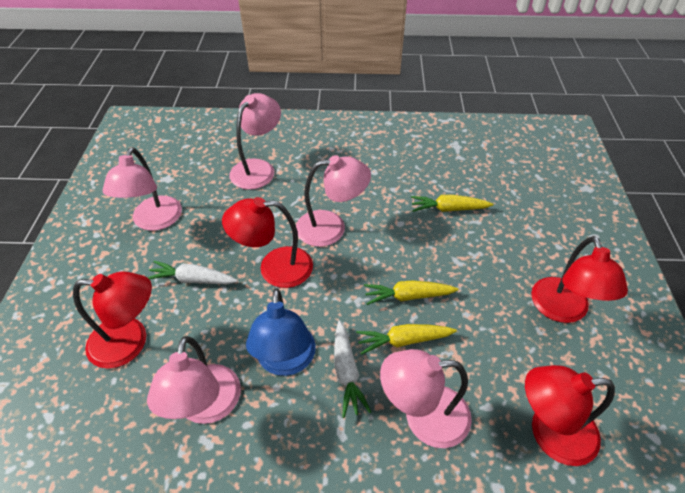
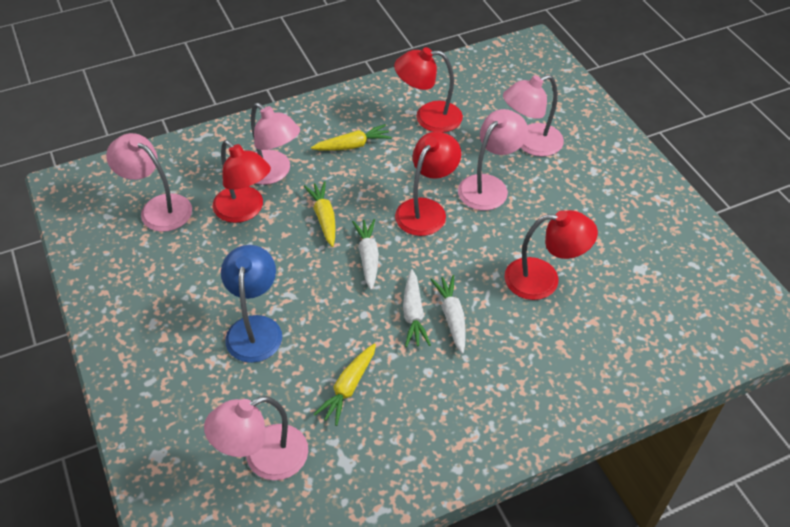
white carrot: 2 -> 3

